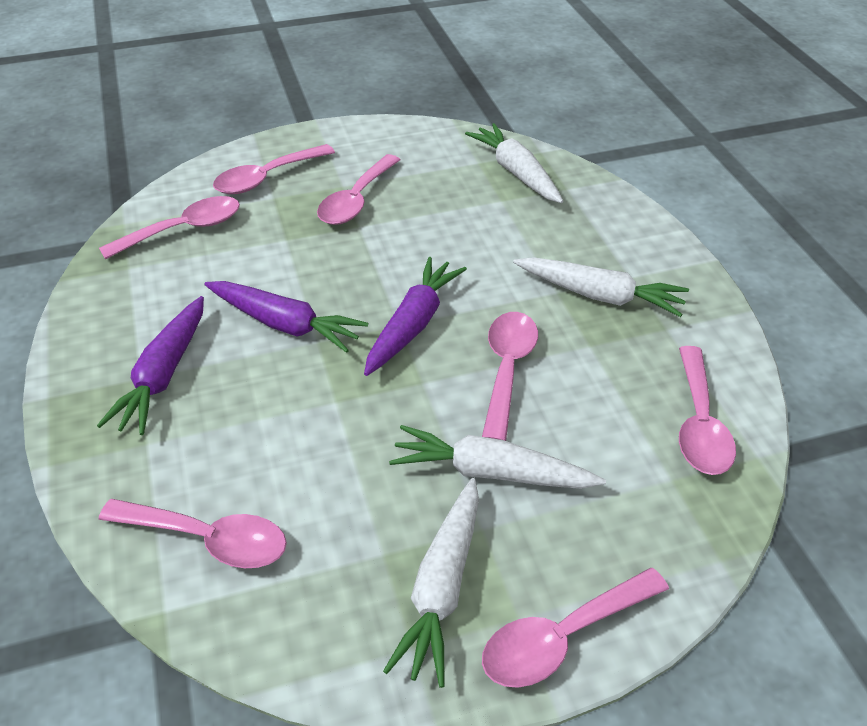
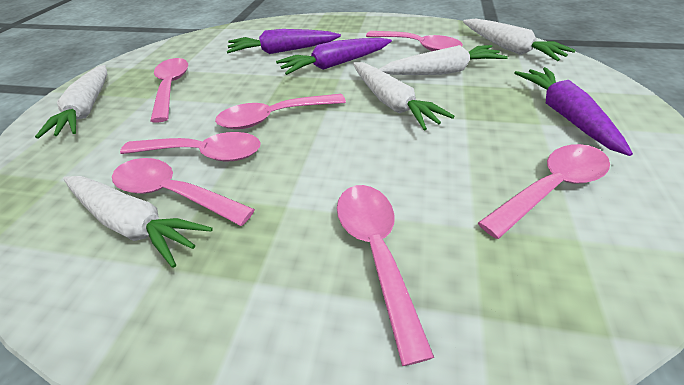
white carrot: 4 -> 5

